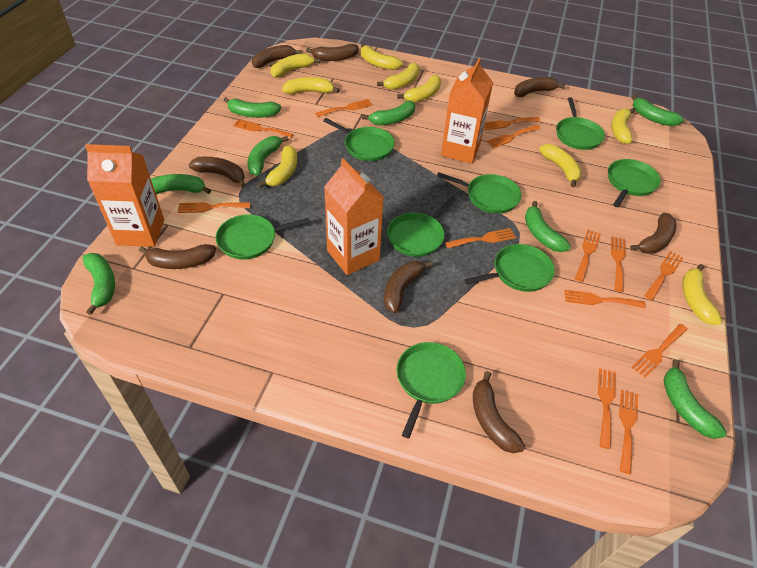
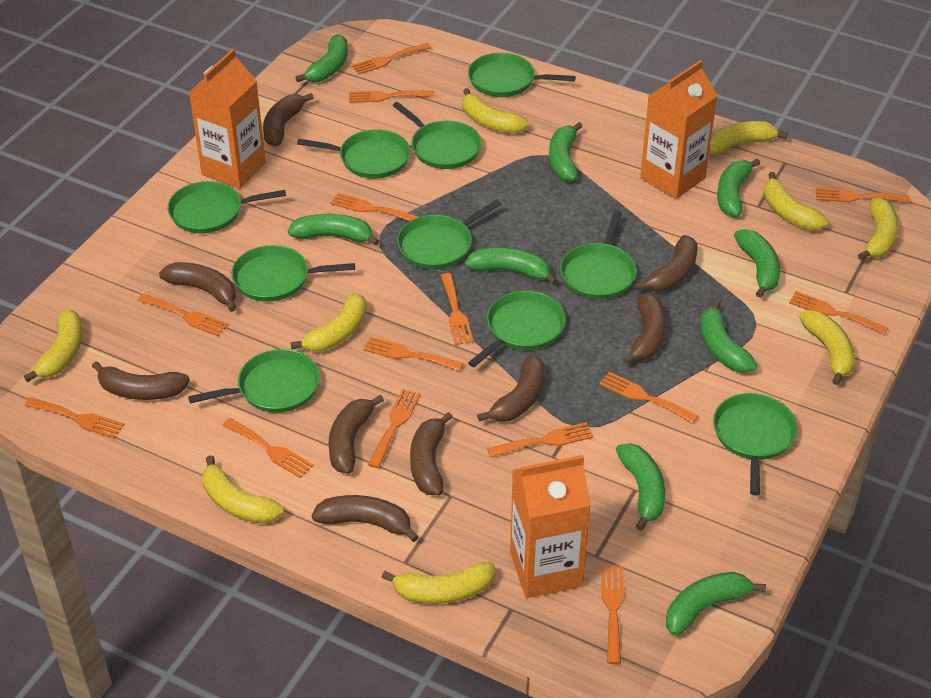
brown banana: 8 -> 9
green banana: 8 -> 9
green pan: 8 -> 10
orange fork: 13 -> 14

